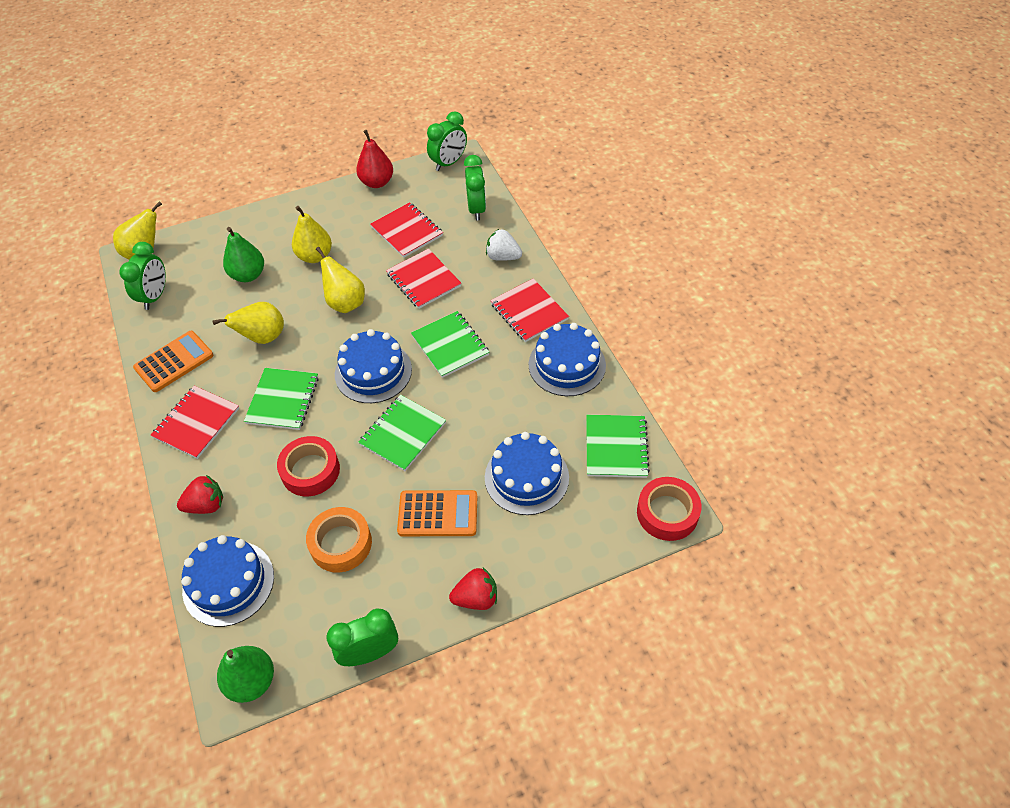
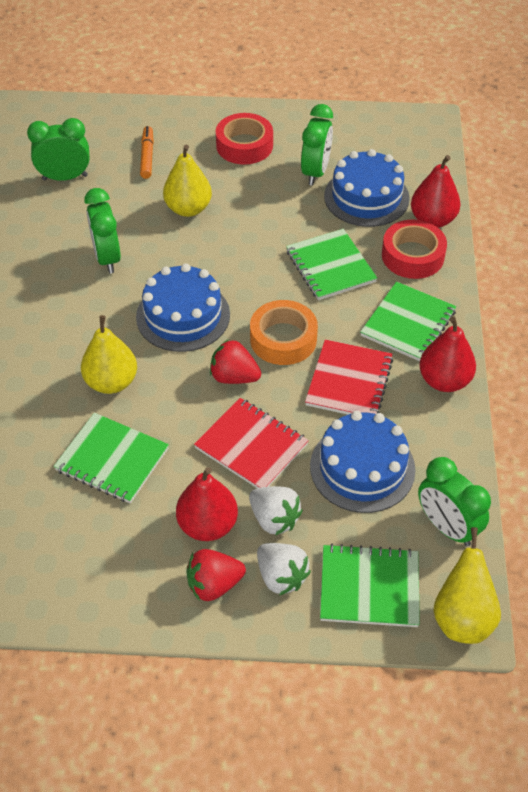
blue cake: 4 -> 3
green pear: 2 -> 0
orange calculator: 2 -> 0
orange marker: 0 -> 1
red notebook: 4 -> 2
red pear: 1 -> 3
white strawberry: 1 -> 2
yellow pear: 4 -> 3

